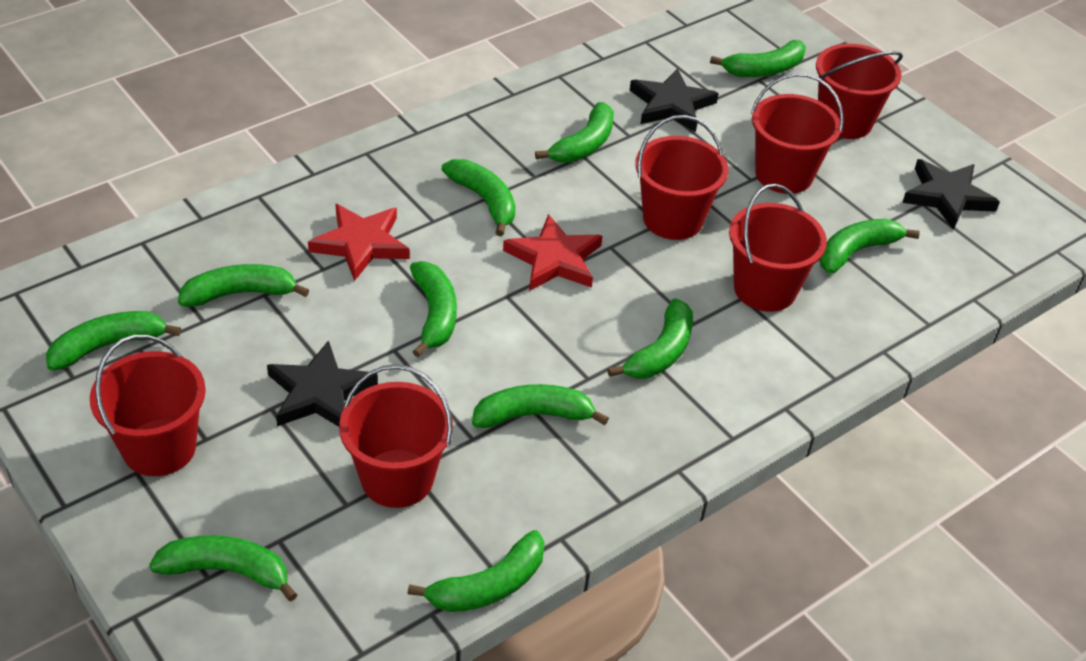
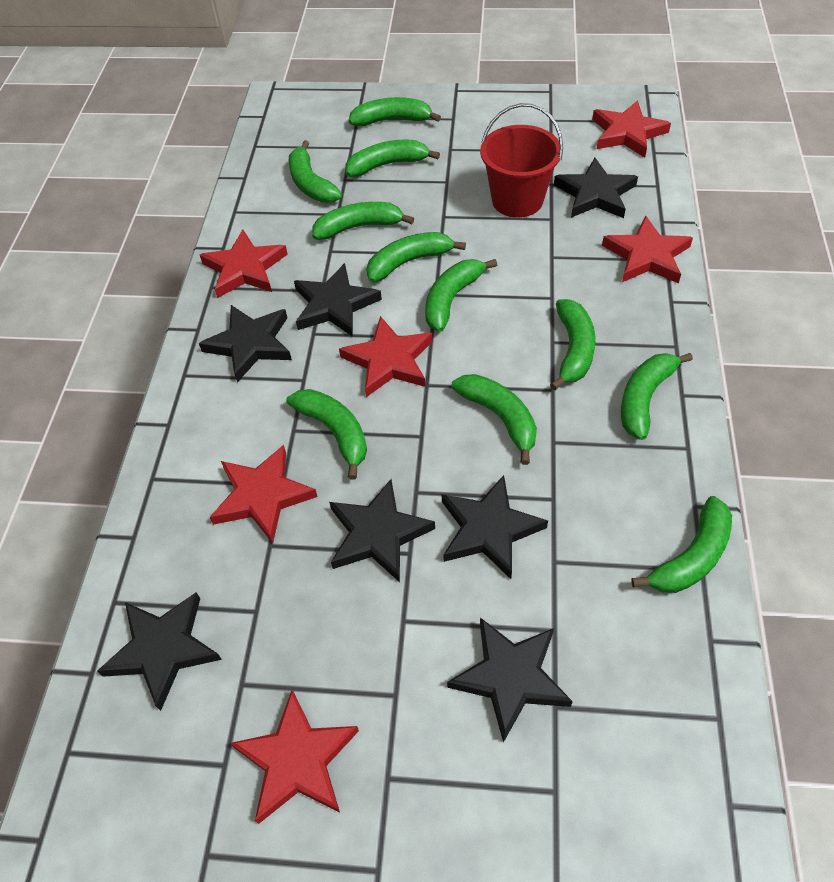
black star: 3 -> 7
red bucket: 6 -> 1
red star: 2 -> 6

